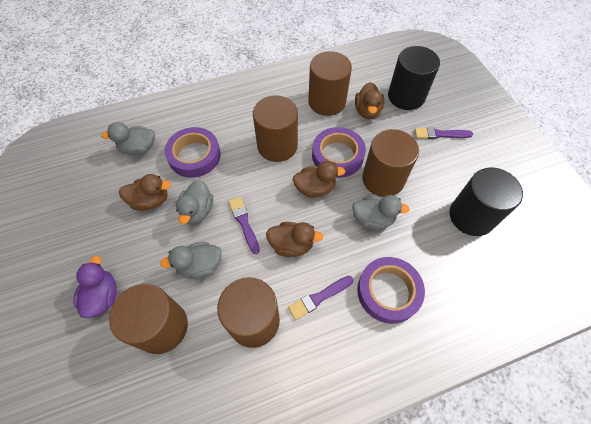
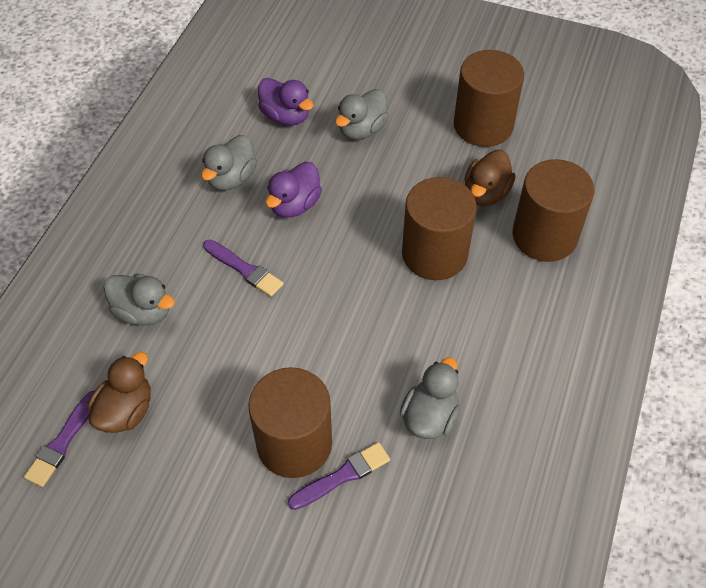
black cylinder: 2 -> 0
brown cylinder: 5 -> 4
brown duck: 4 -> 2
purple duck: 1 -> 2
purple tape: 3 -> 0

